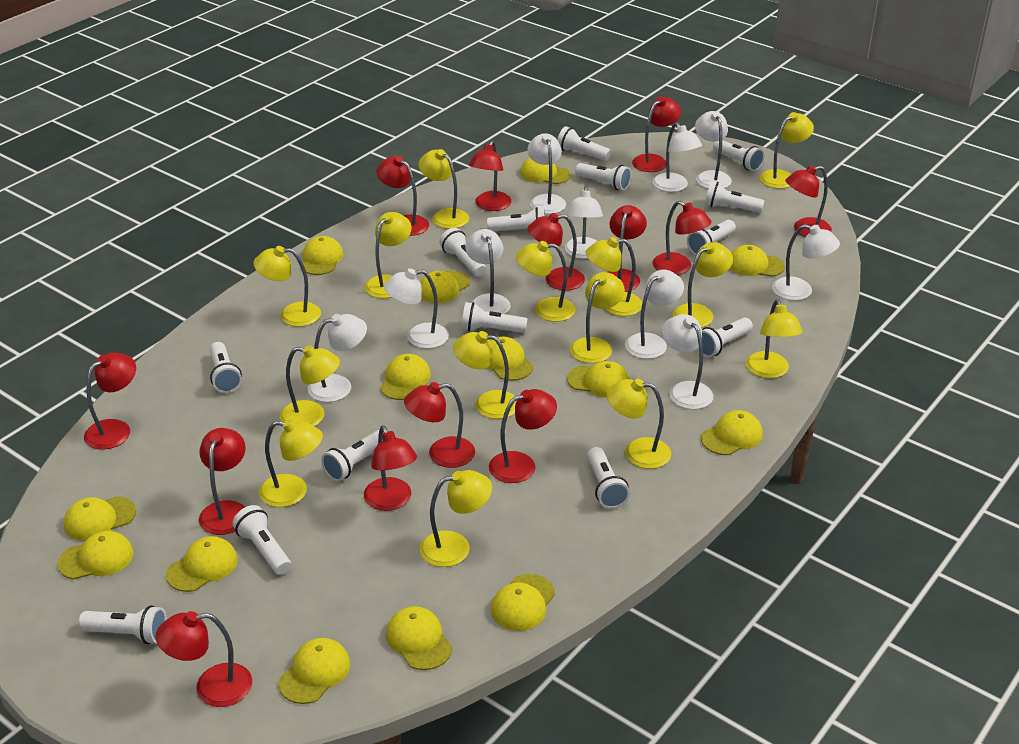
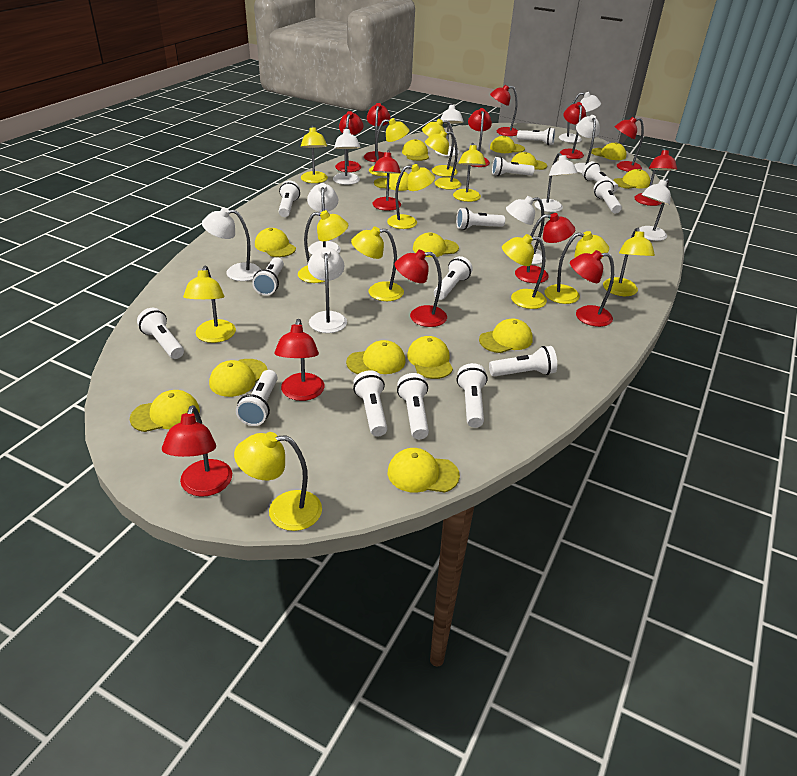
yellow lamp: 14 -> 13

